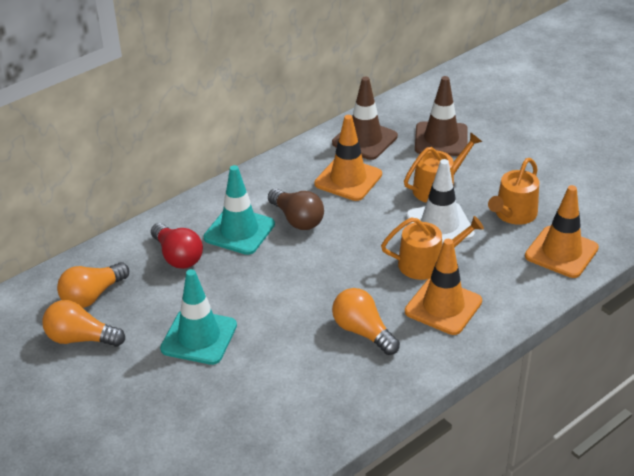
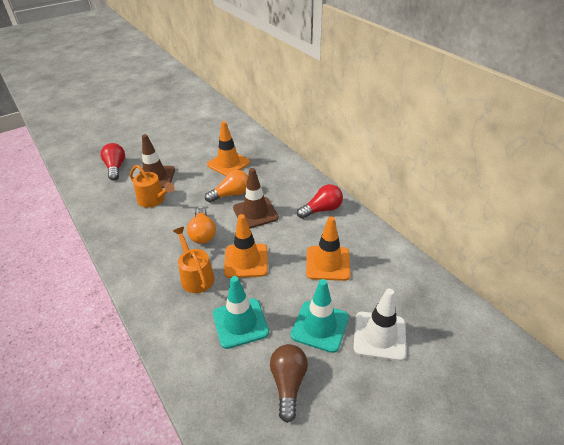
orange light bulb: 3 -> 2
orange watering can: 3 -> 2
red light bulb: 1 -> 2

